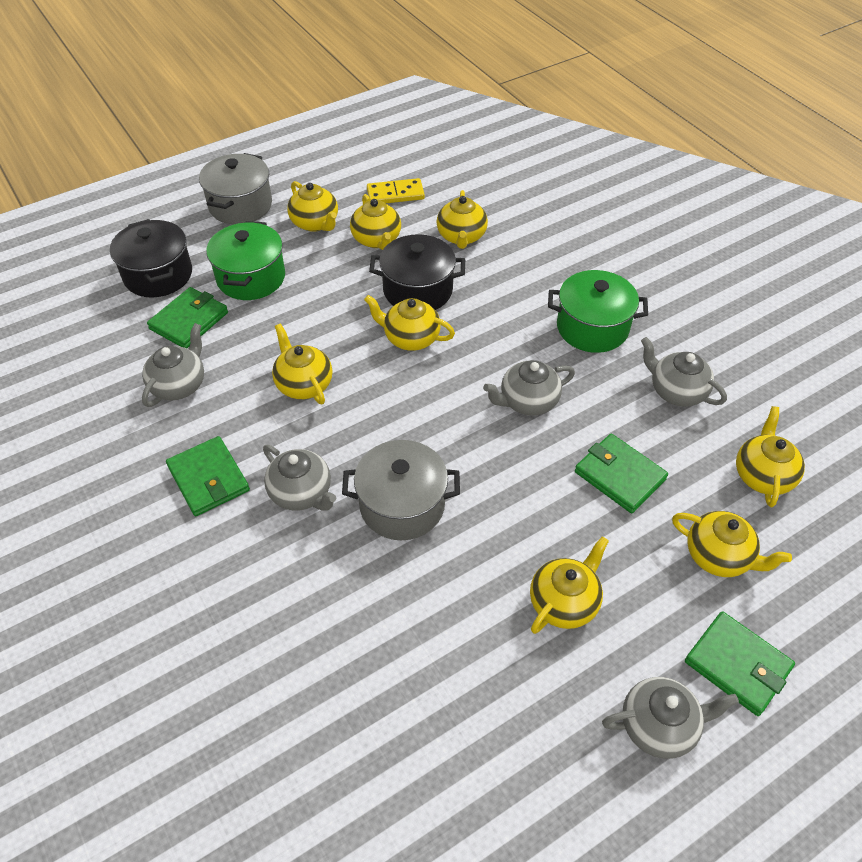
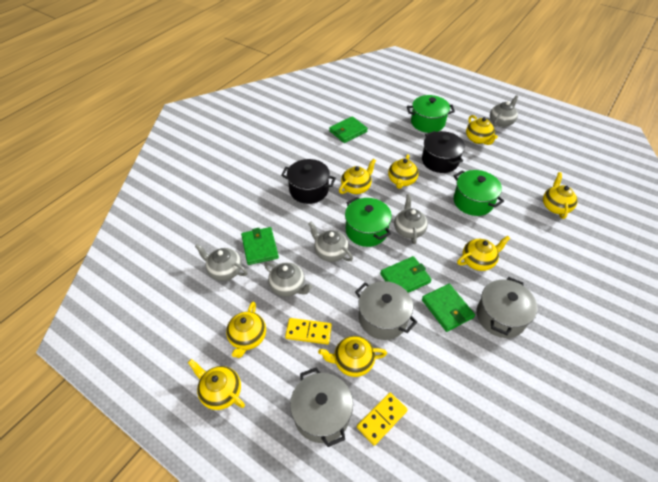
green pot: 2 -> 3
grey pot: 2 -> 3
yellow domino: 1 -> 2

